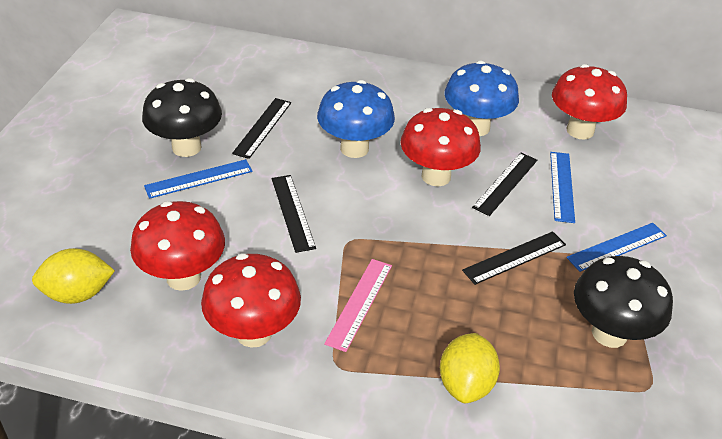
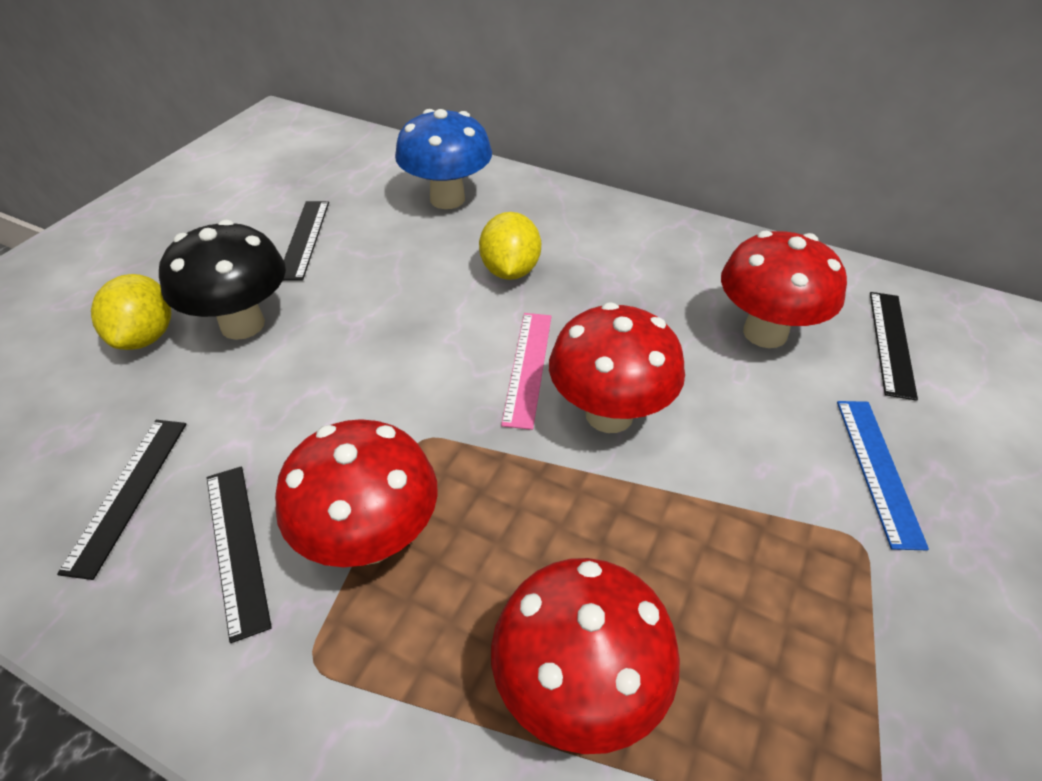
black mushroom: 2 -> 1
blue mushroom: 2 -> 1
blue ruler: 3 -> 1

